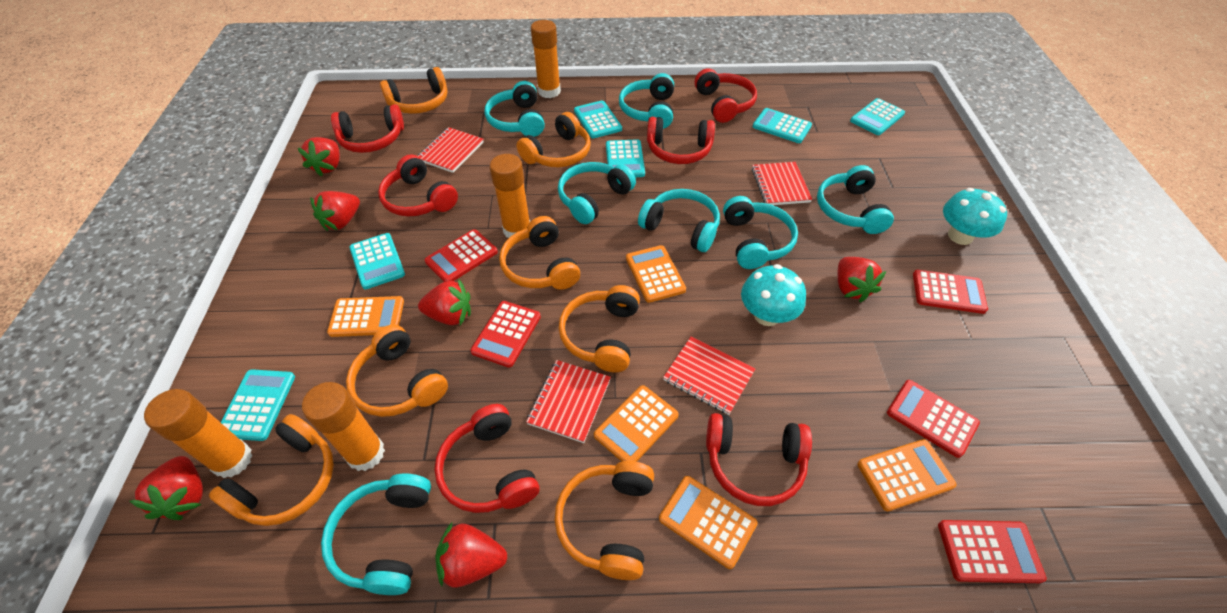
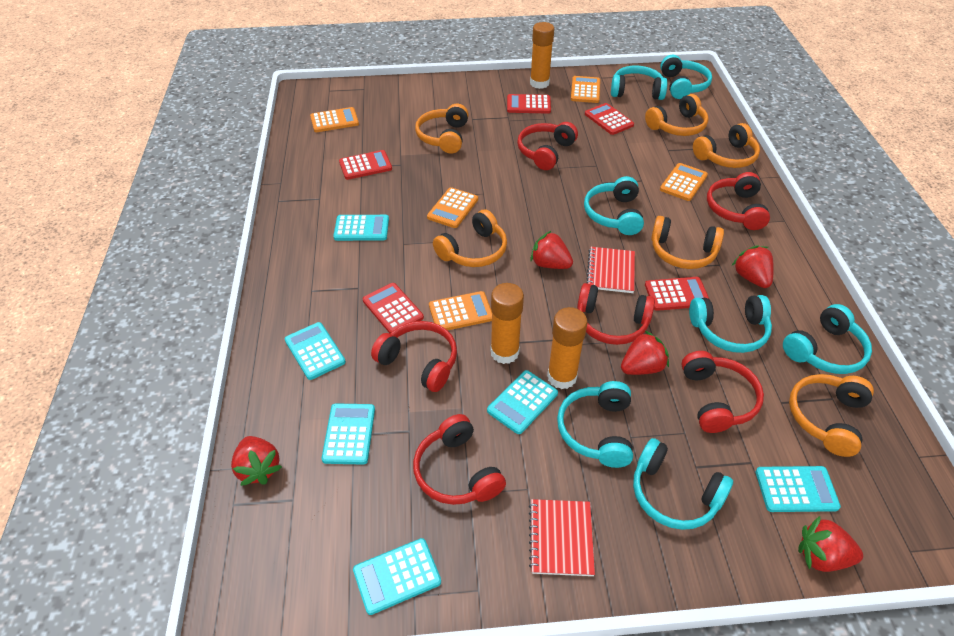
orange glue stick: 4 -> 3
orange headphones: 7 -> 6
red notebook: 4 -> 2
red strawberry: 6 -> 5
turquoise mushroom: 2 -> 0

